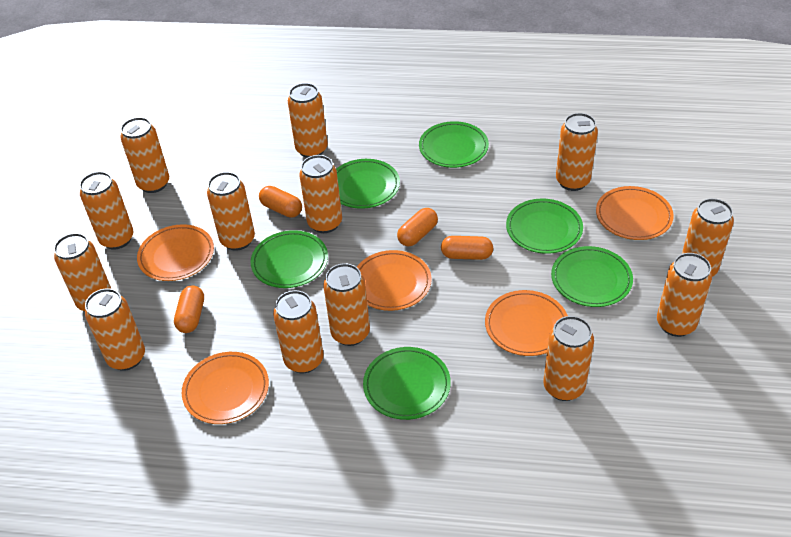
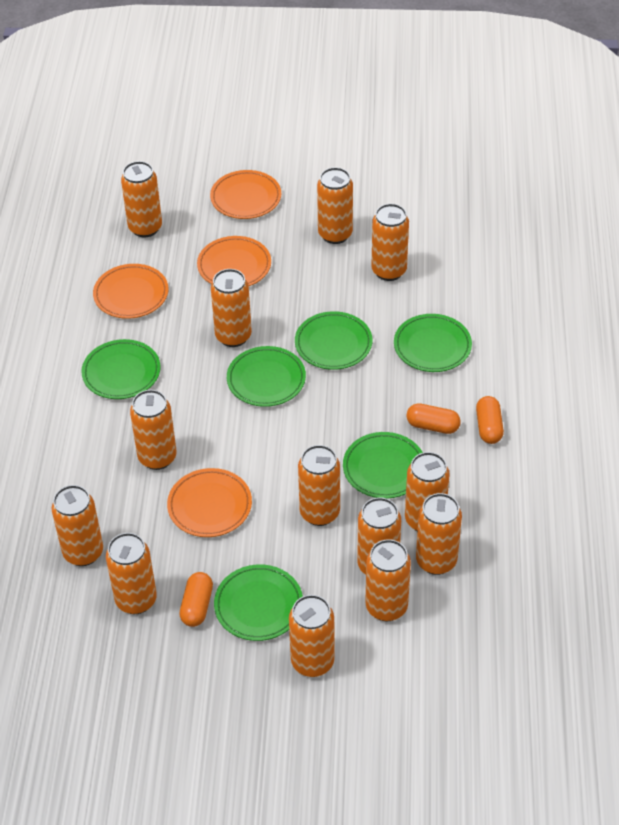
orange capsule: 4 -> 3
orange plate: 5 -> 4

